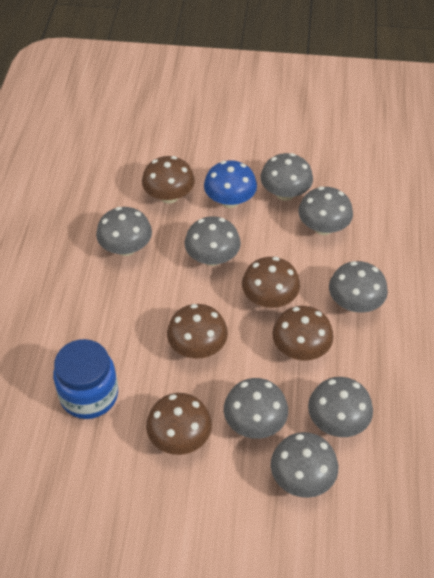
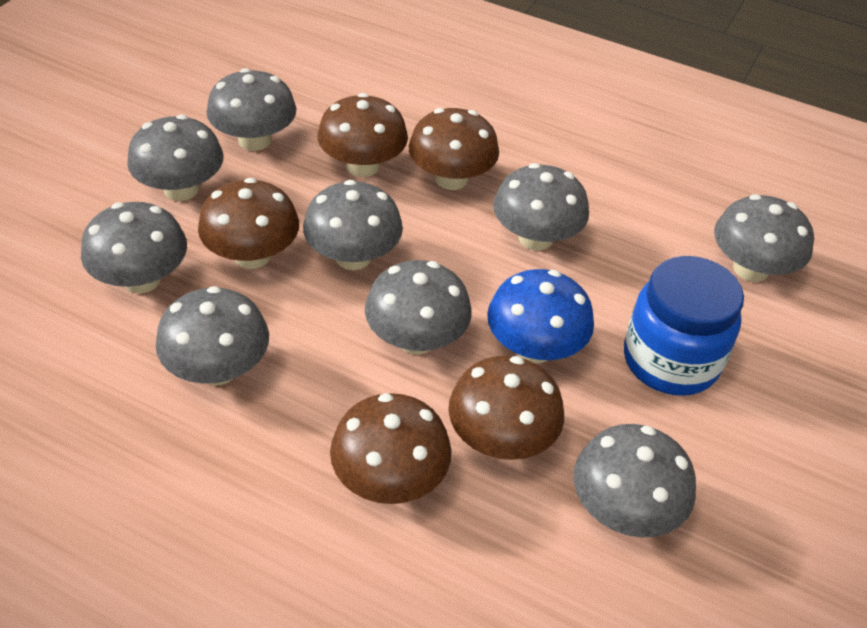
grey mushroom: 8 -> 9

